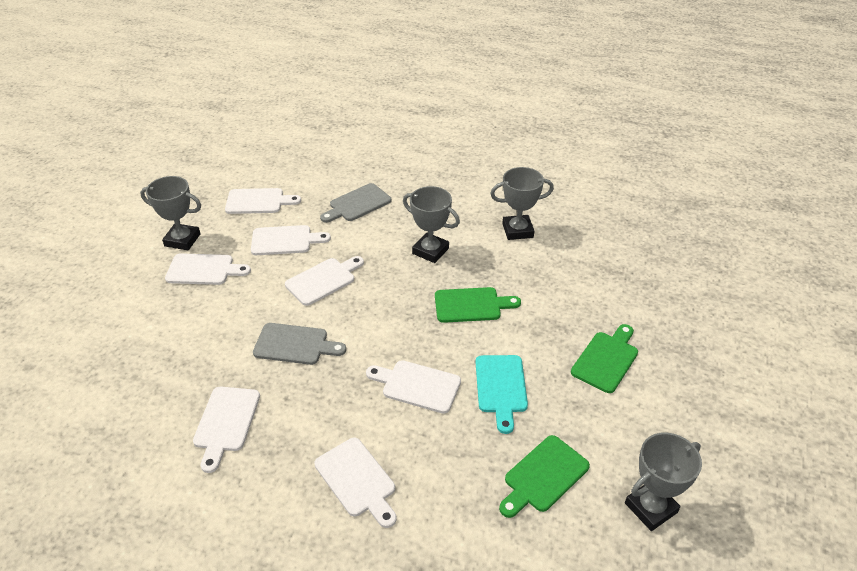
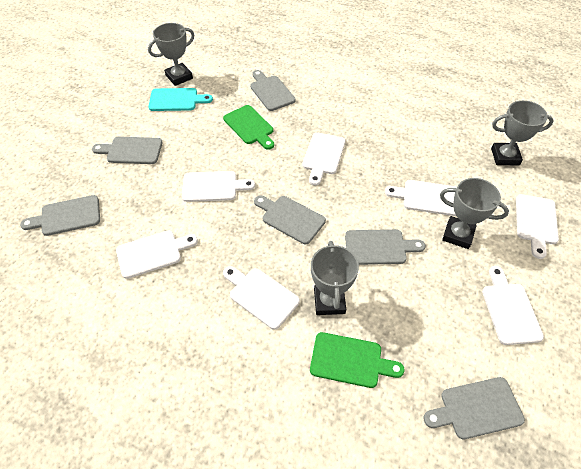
green cutting board: 3 -> 2
grey cutting board: 2 -> 6

